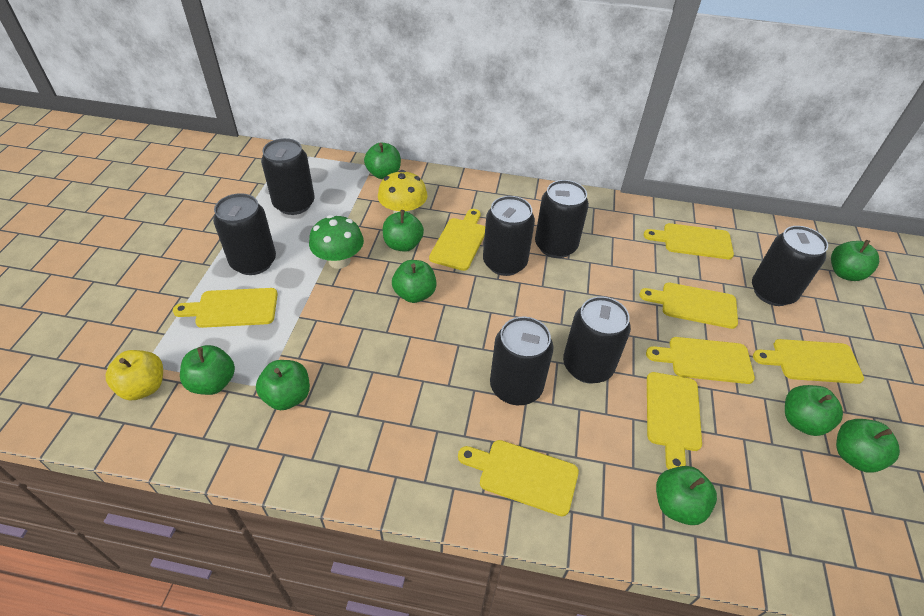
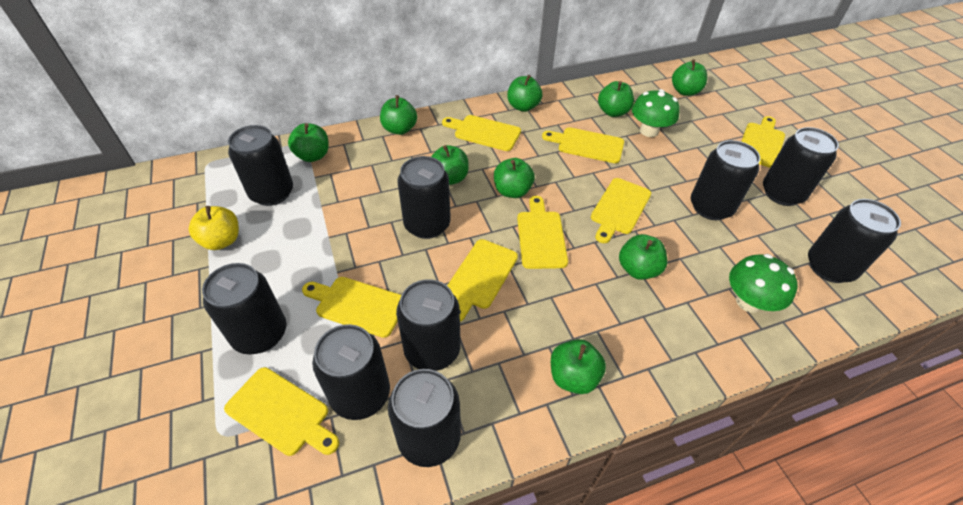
black can: 7 -> 9
green mushroom: 1 -> 2
yellow mushroom: 1 -> 0

